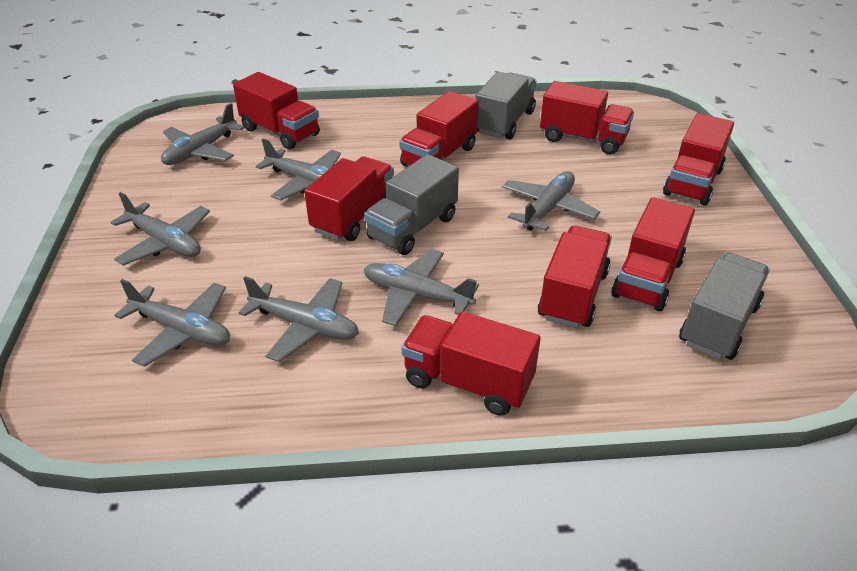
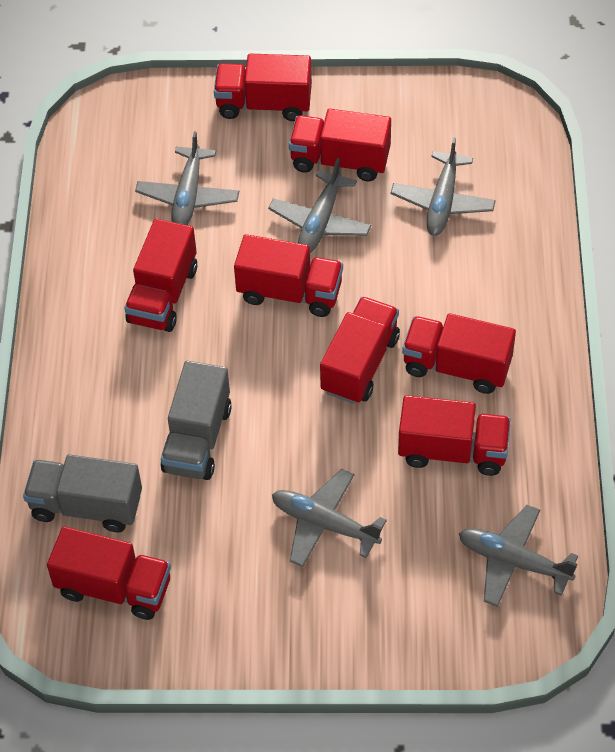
grey plane: 7 -> 5
grey truck: 3 -> 2

